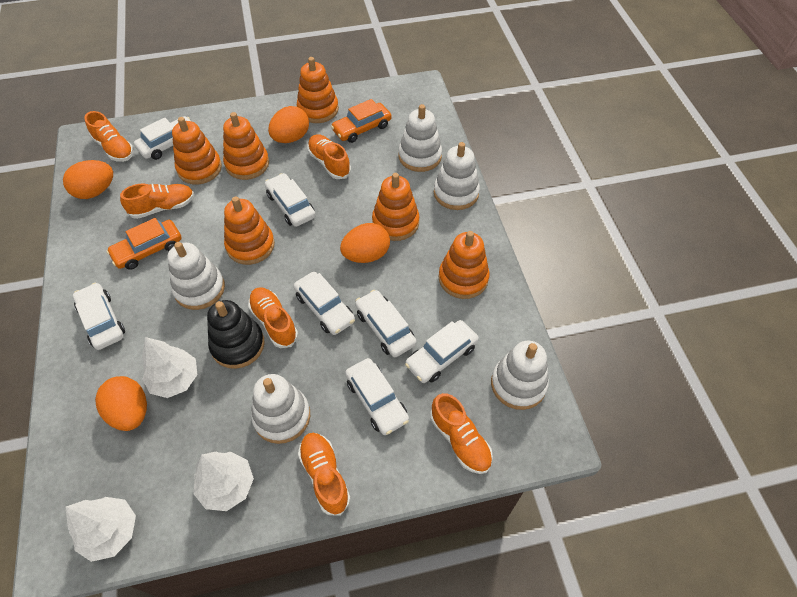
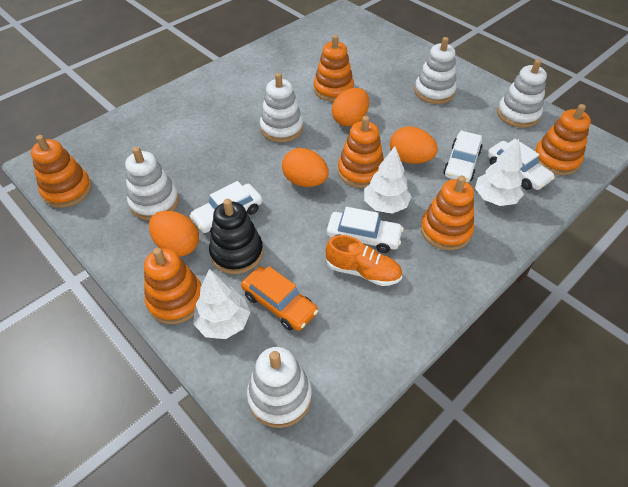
orange car: 2 -> 1
orange shoe: 6 -> 1
white car: 7 -> 4

